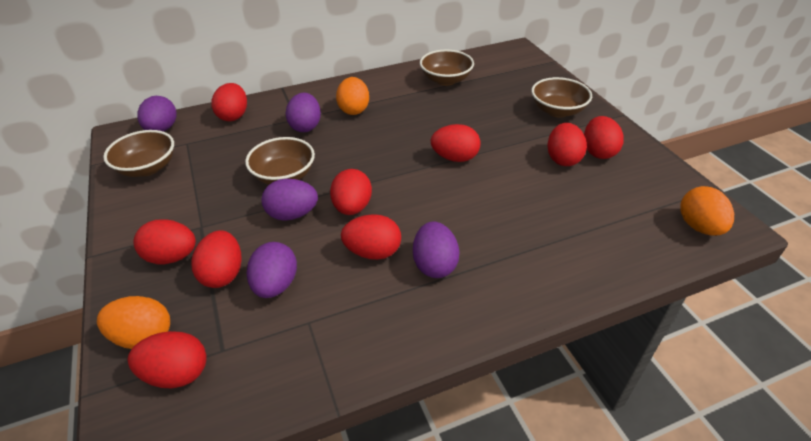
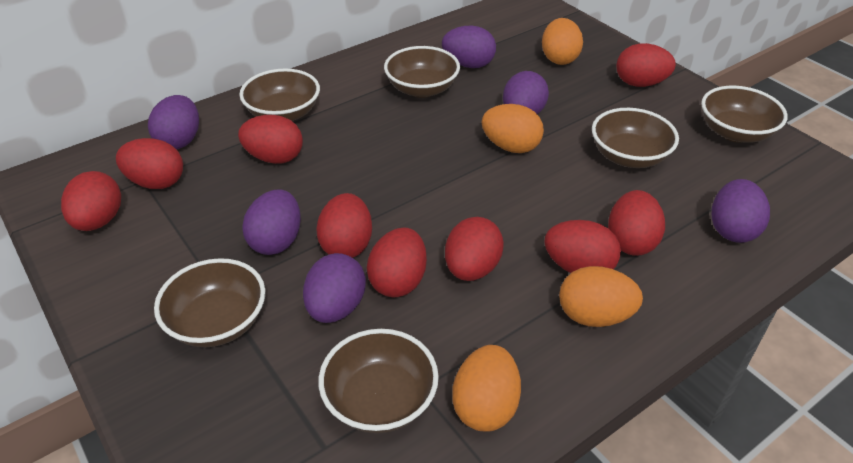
brown bowl: 4 -> 6
orange egg: 3 -> 4
purple egg: 5 -> 6

